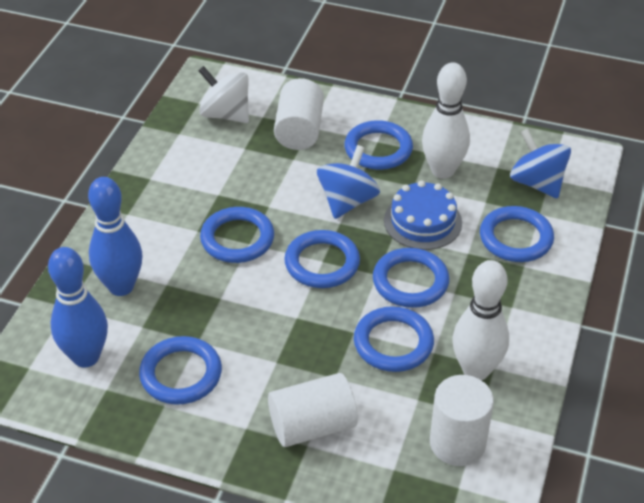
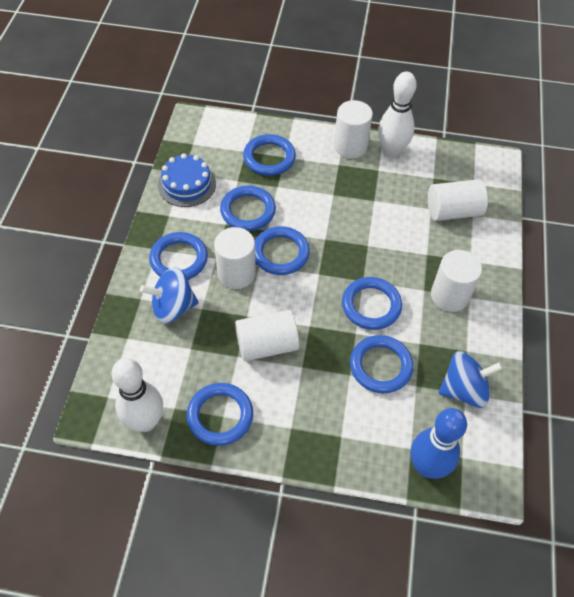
blue bowling pin: 2 -> 1
white cylinder: 3 -> 5
white spinning top: 1 -> 0

